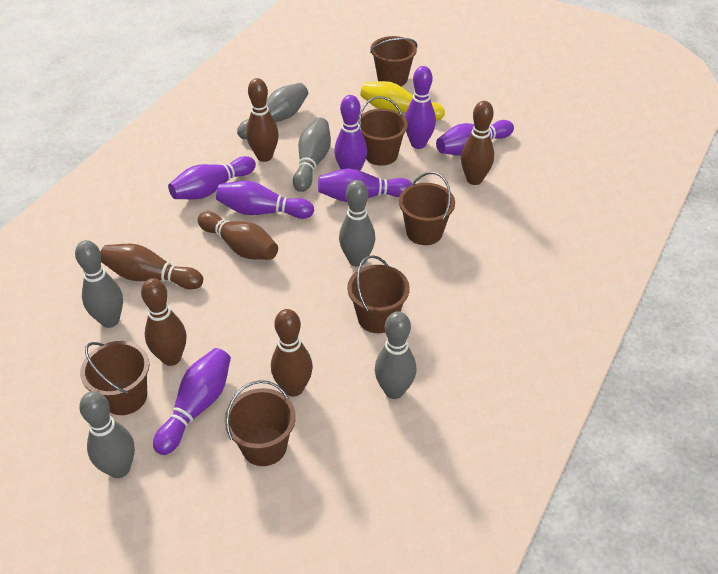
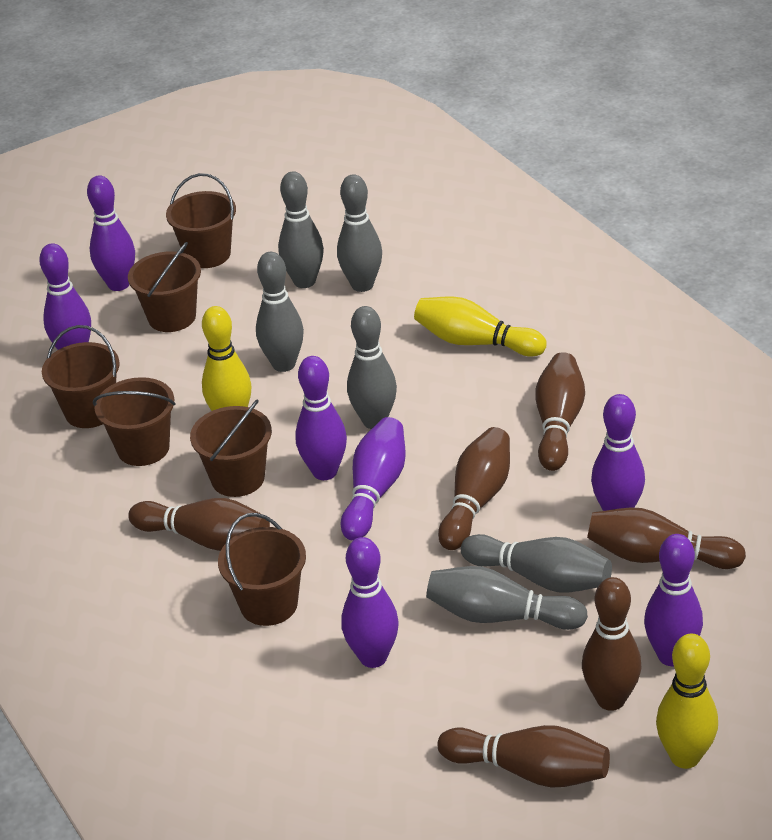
yellow bowling pin: 1 -> 3

